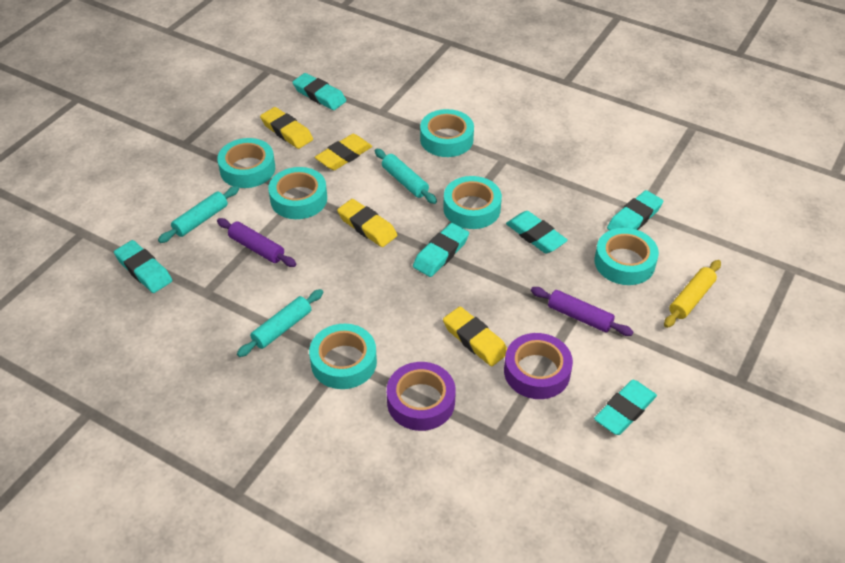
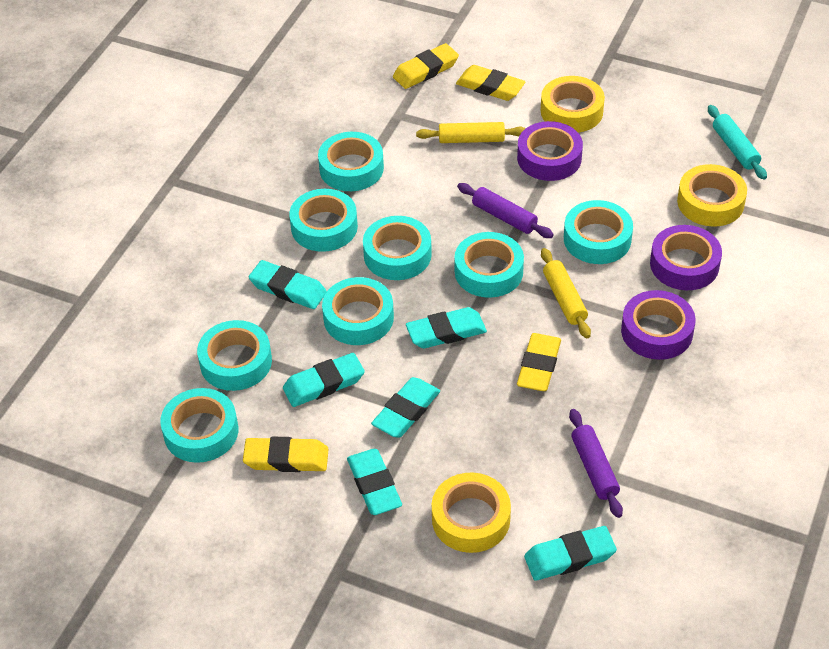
purple tape: 2 -> 3
turquoise rolling pin: 3 -> 1
turquoise tape: 6 -> 8
yellow rolling pin: 1 -> 2
yellow tape: 0 -> 3

